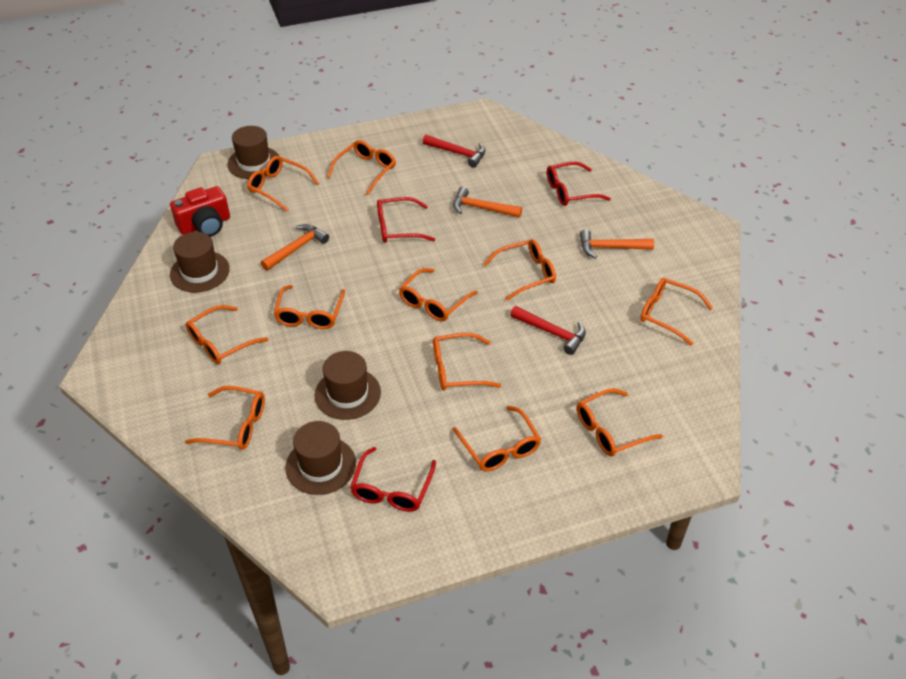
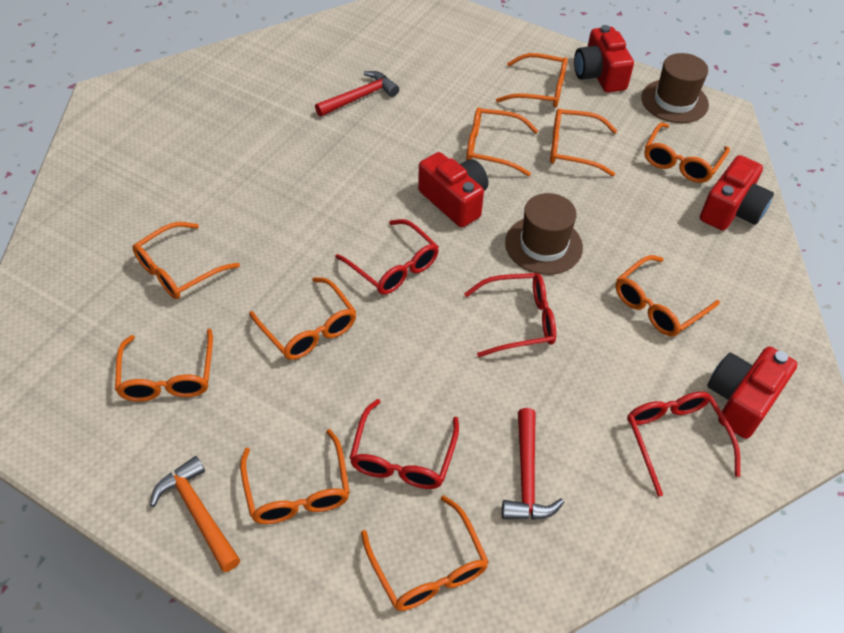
brown hat: 4 -> 2
orange glasses: 11 -> 10
orange hammer: 3 -> 1
red camera: 1 -> 4
red glasses: 3 -> 4

